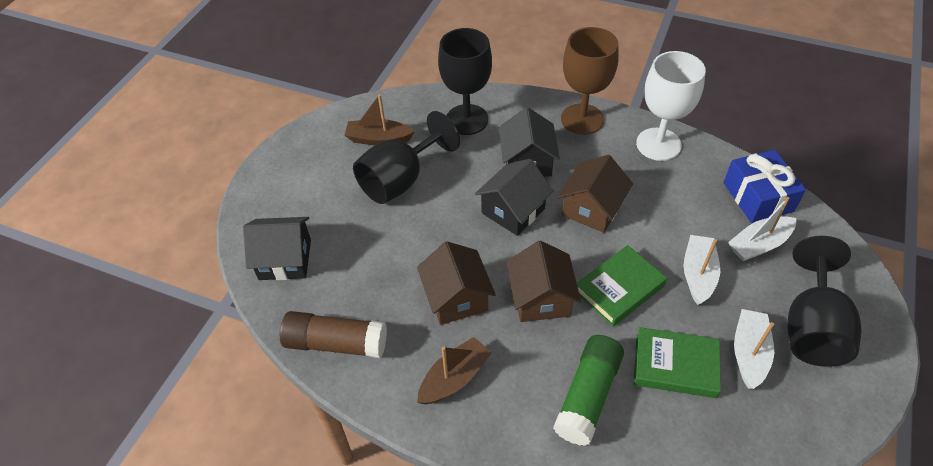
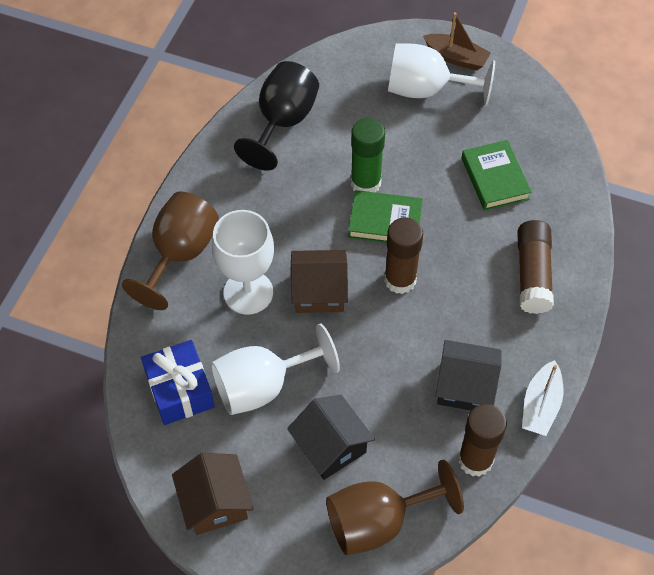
black goblet: 3 -> 1
black house: 3 -> 2
brown boat: 2 -> 1
brown glue stick: 1 -> 3
brown goblet: 1 -> 2
brown house: 3 -> 2
white boat: 3 -> 1
white goblet: 1 -> 3

